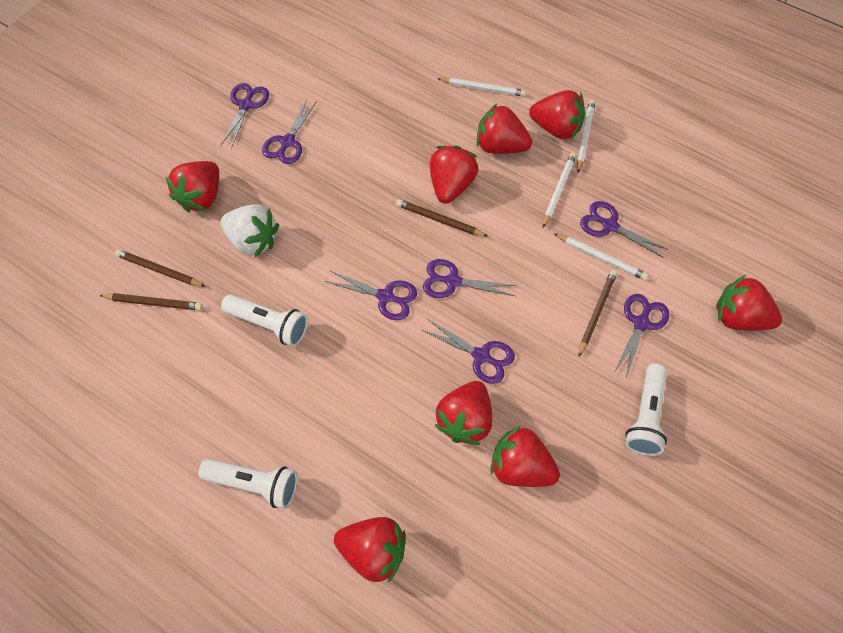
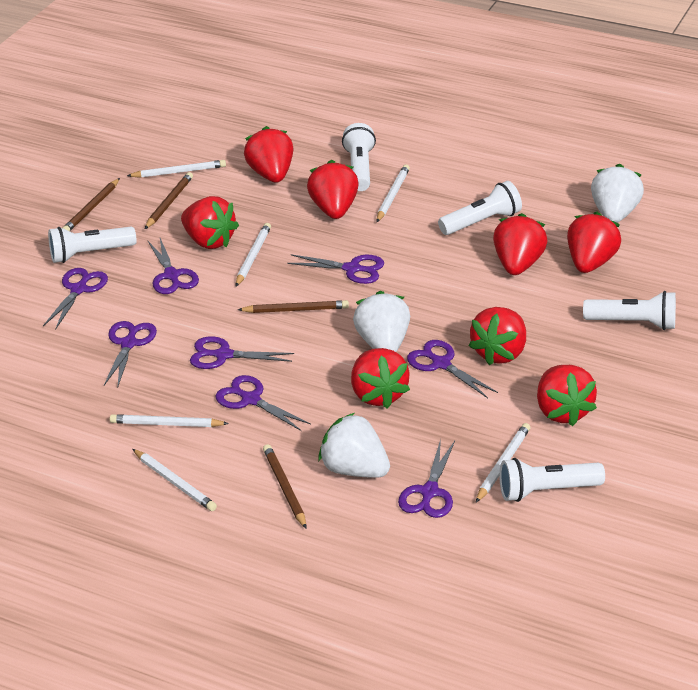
purple scissors: 7 -> 8
white flashlight: 3 -> 5
white pencil: 4 -> 6
white strawberry: 1 -> 3

